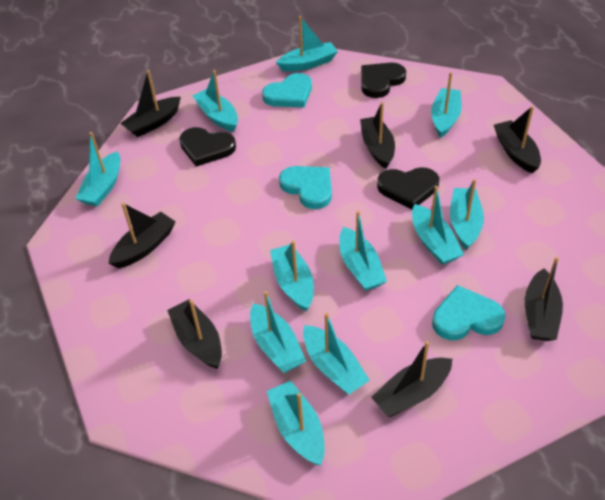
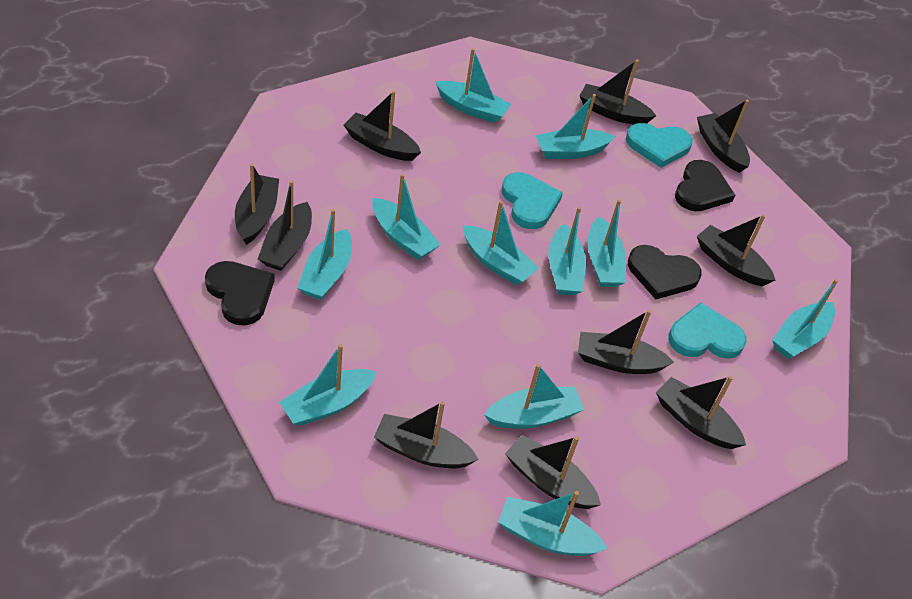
black boat: 7 -> 10

